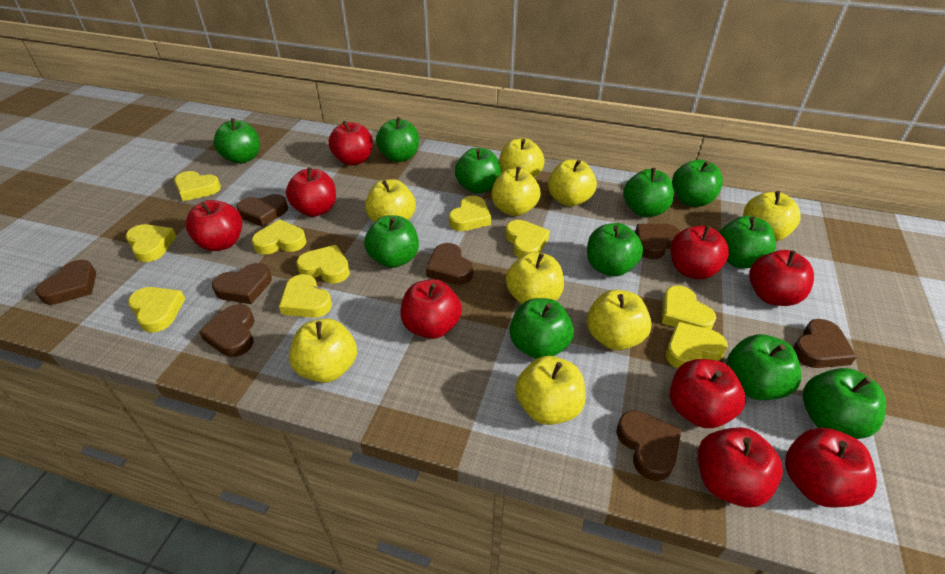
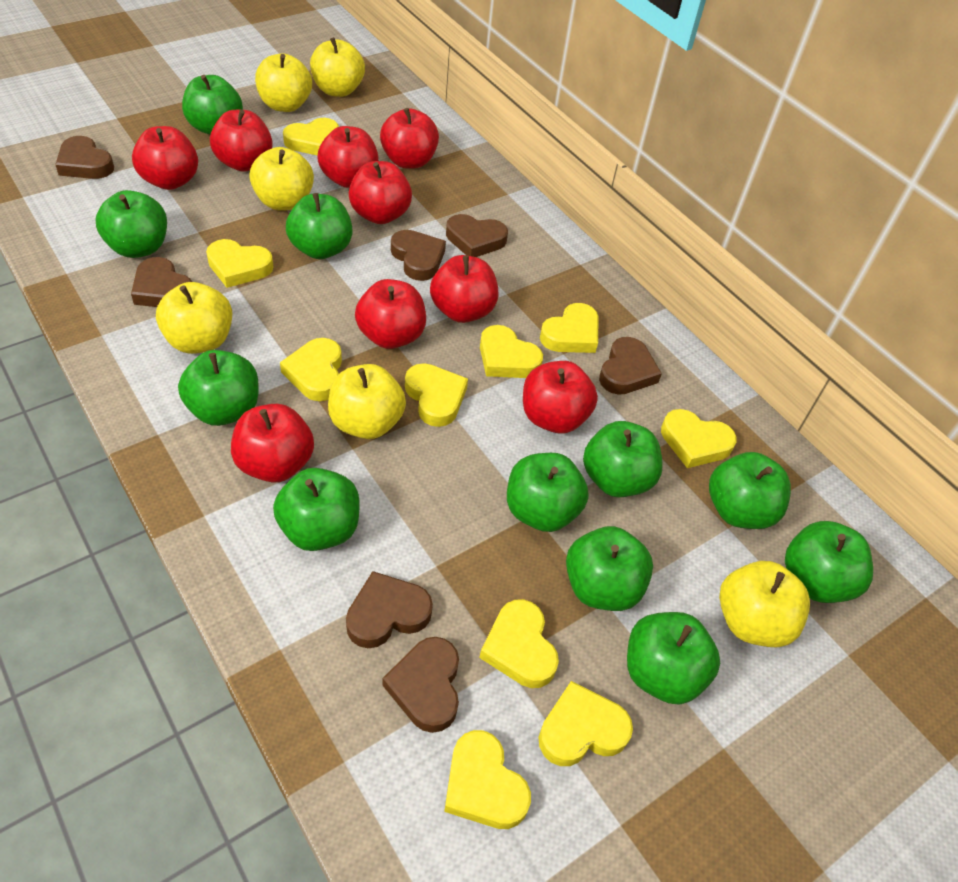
brown heart: 8 -> 7
yellow apple: 9 -> 6

